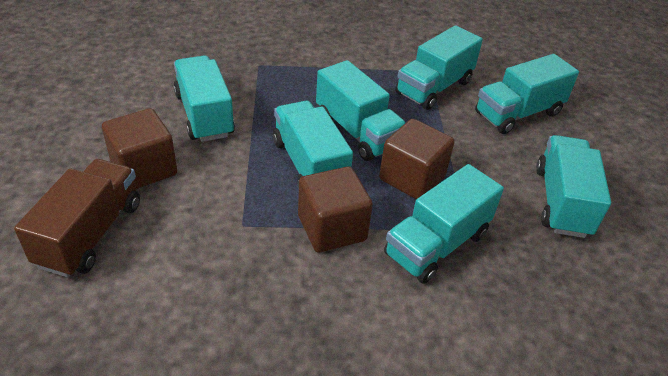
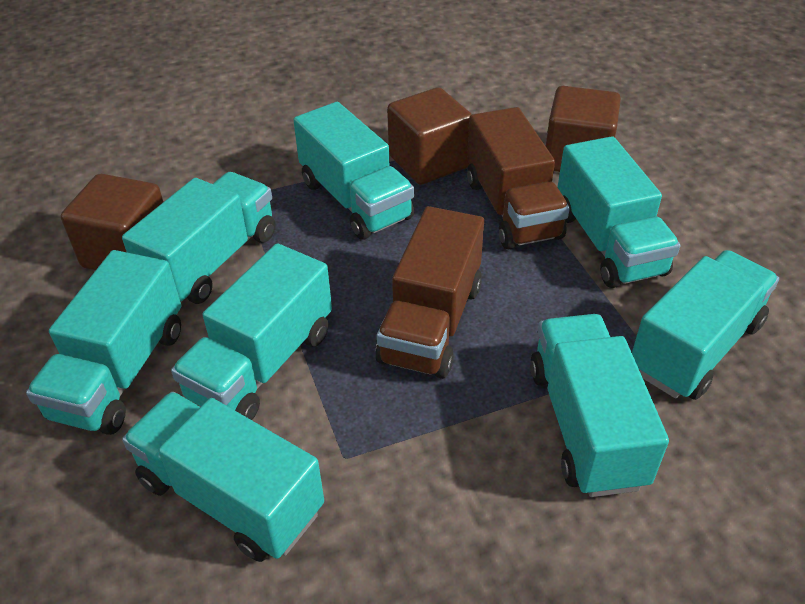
brown truck: 1 -> 2
turquoise truck: 7 -> 8

